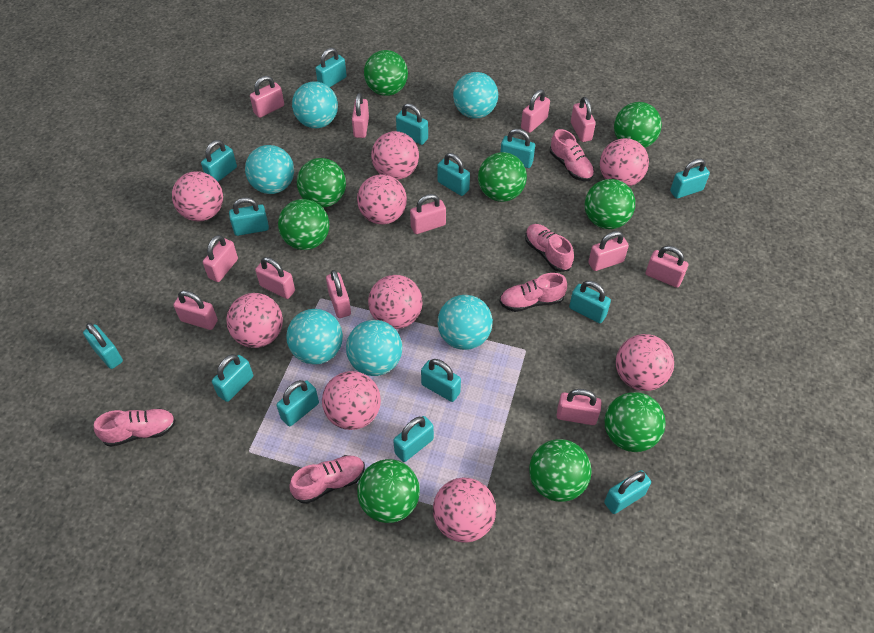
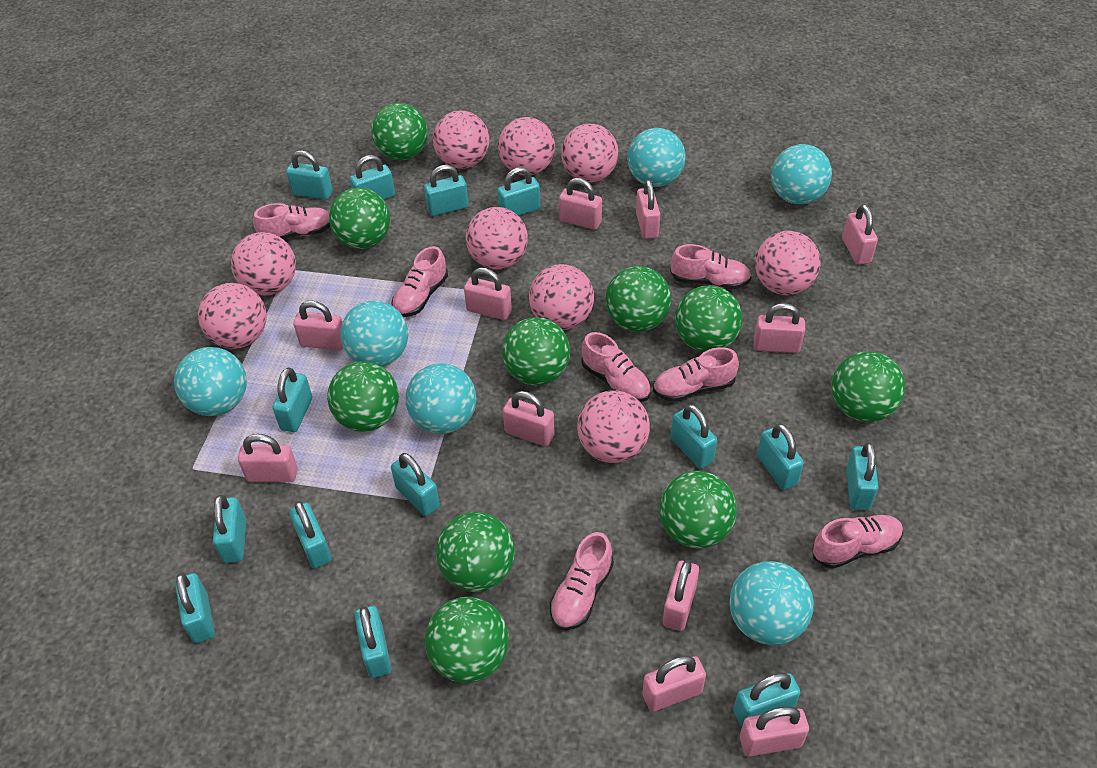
green ball: 9 -> 10
pink padlock: 12 -> 11
pink shoe: 5 -> 7

